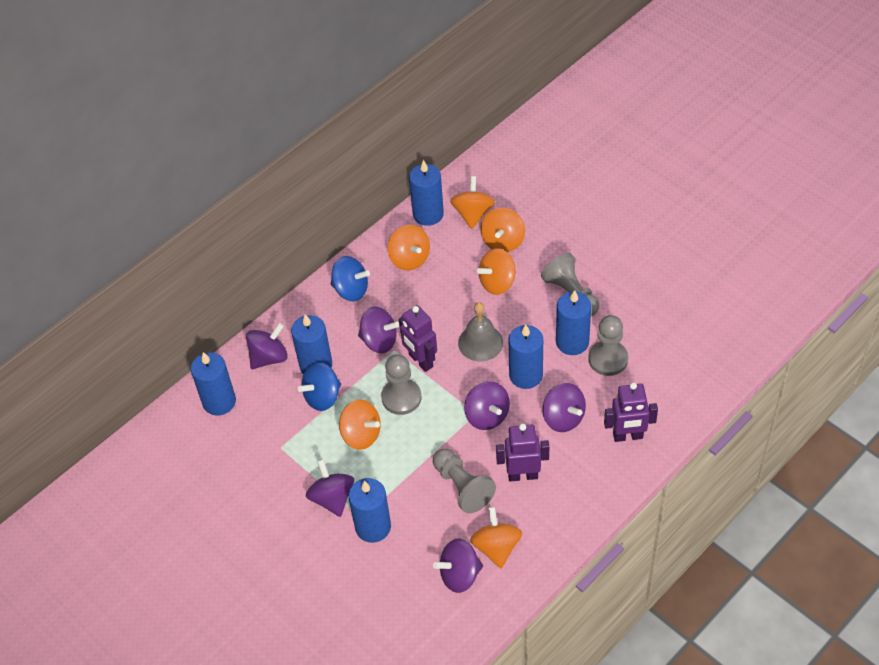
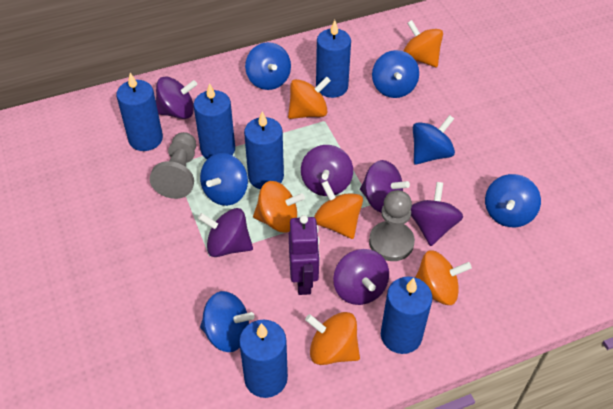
blue spinning top: 2 -> 6
grey bell: 1 -> 0
grey pawn: 4 -> 2
purple robot: 3 -> 1

